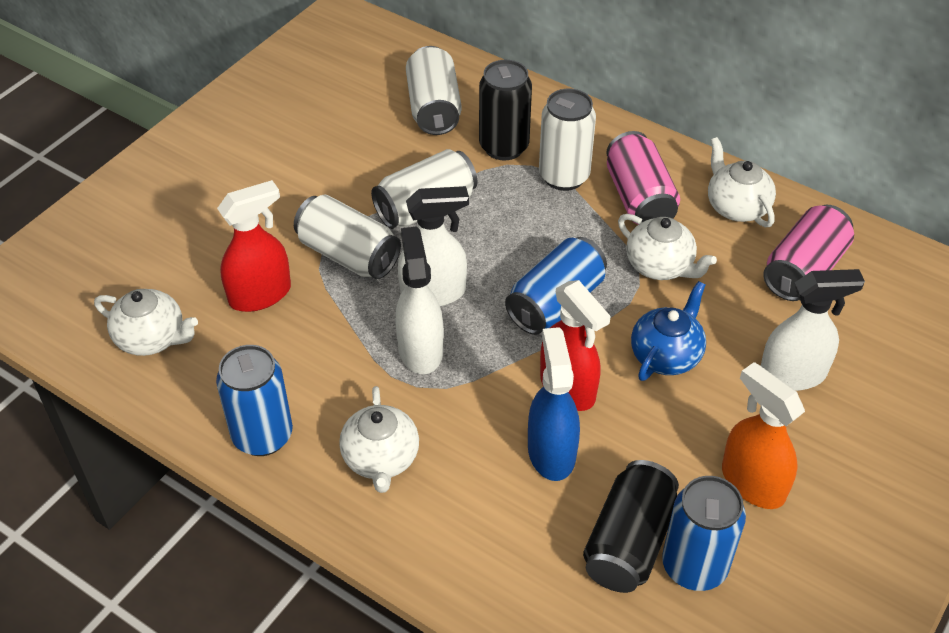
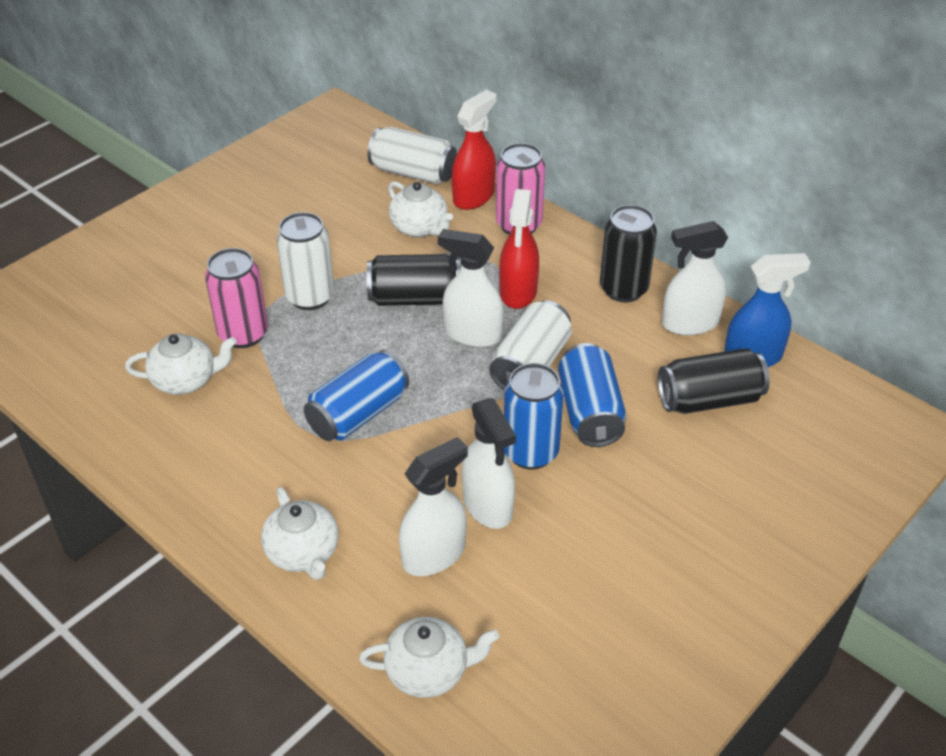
black can: 2 -> 3
blue teapot: 1 -> 0
orange spray bottle: 1 -> 0
white can: 4 -> 3
white spray bottle: 3 -> 4

